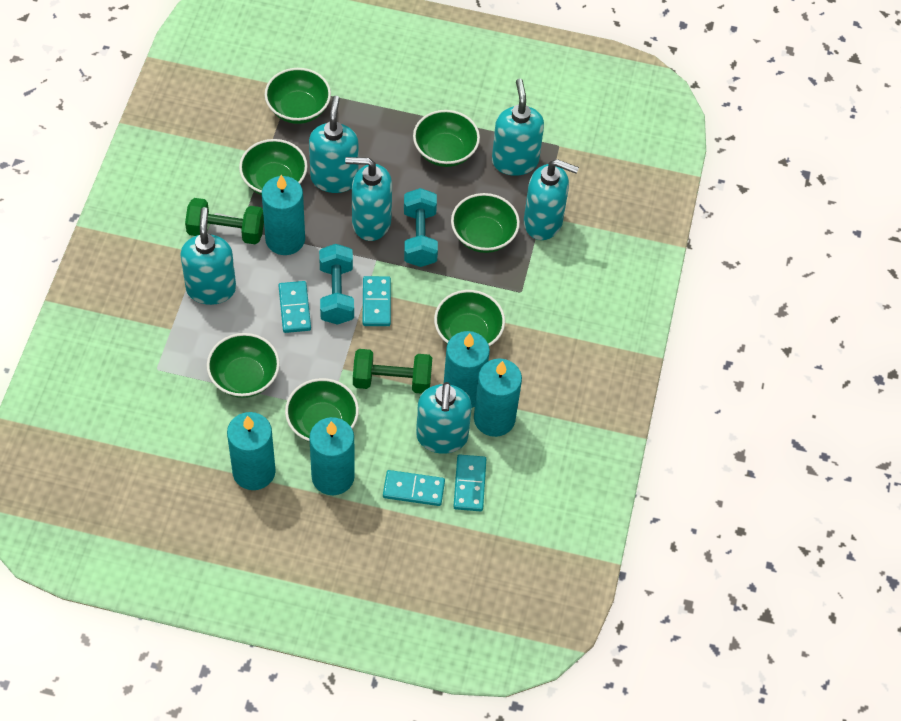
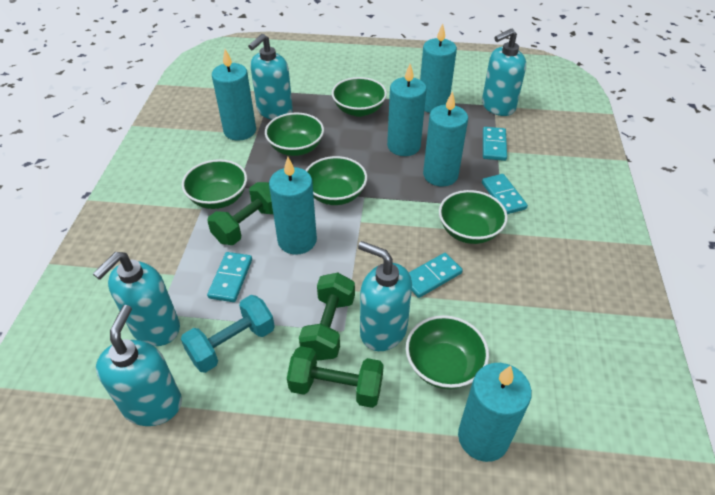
green bowl: 7 -> 6
green dumbbell: 2 -> 3
turquoise candle: 5 -> 6
turquoise dumbbell: 2 -> 1
turquoise soap dispenser: 6 -> 5

